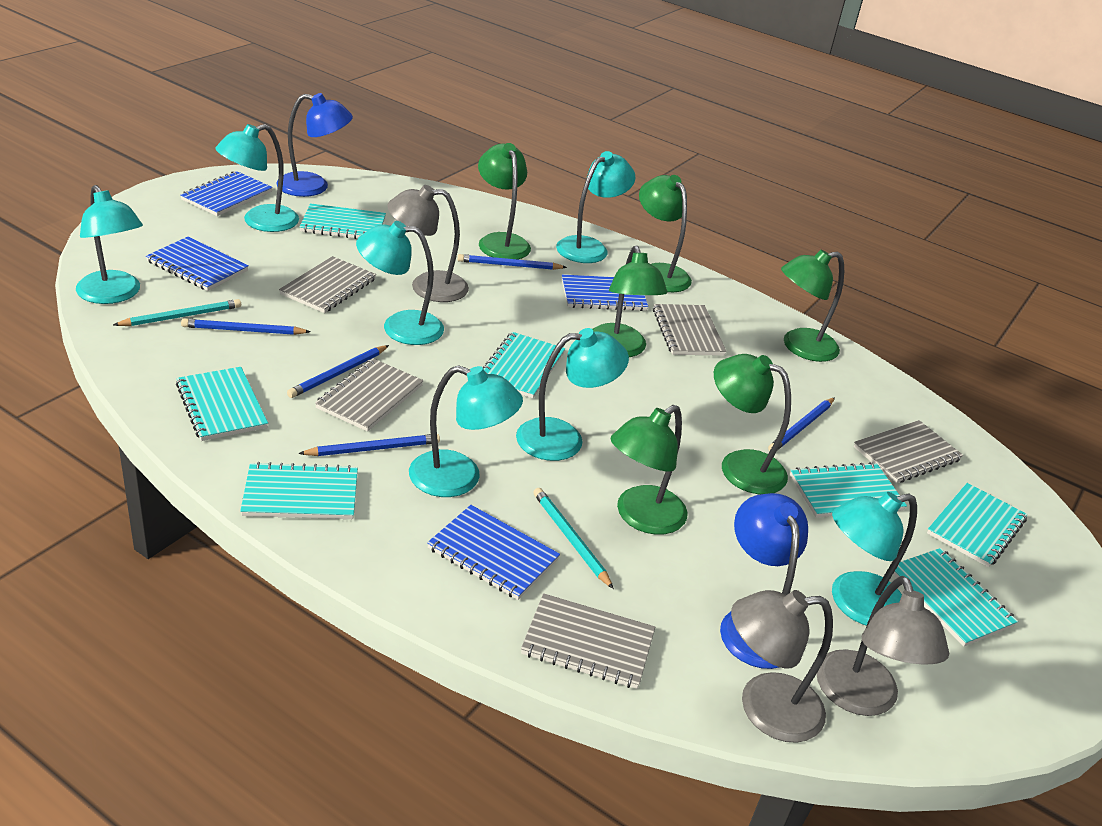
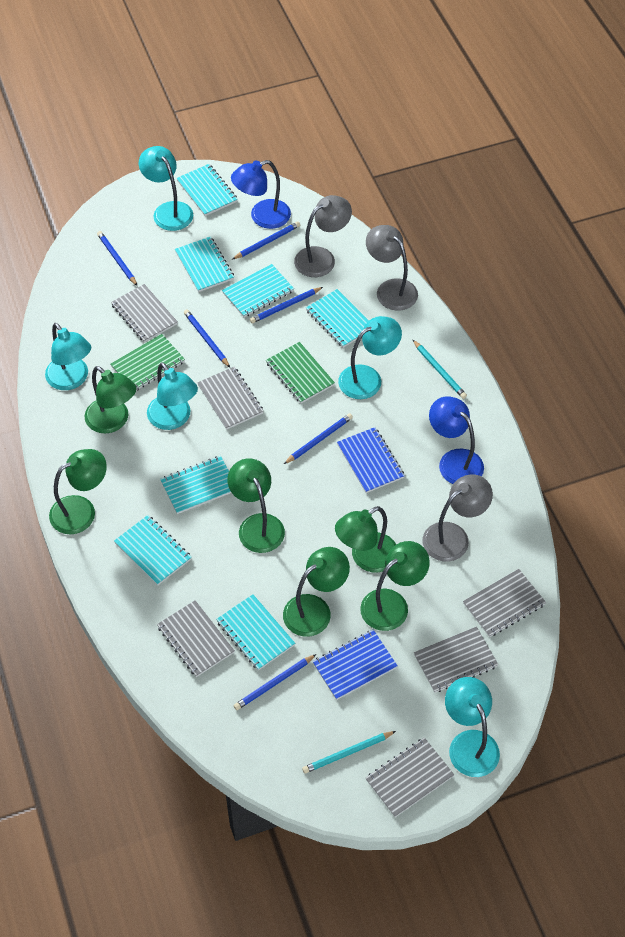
blue notebook: 4 -> 2
blue pencil: 5 -> 6
green notebook: 0 -> 2
grey notebook: 5 -> 6
turquoise lamp: 7 -> 5

